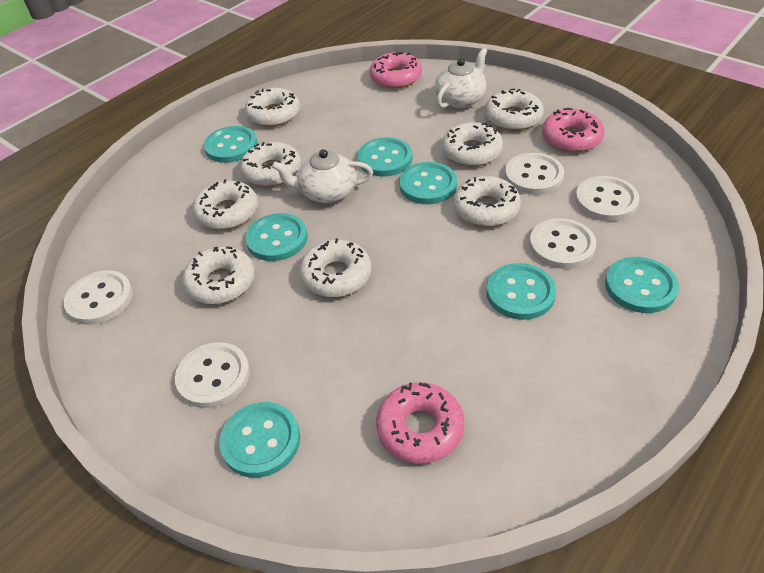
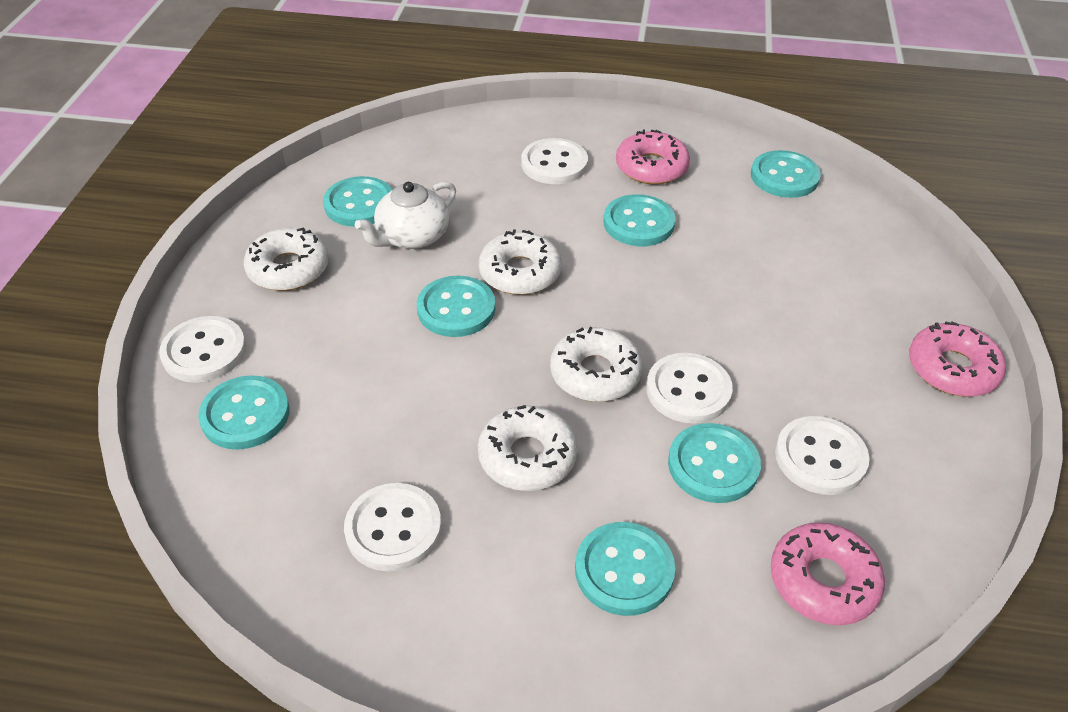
white donut: 8 -> 4
white teapot: 2 -> 1

